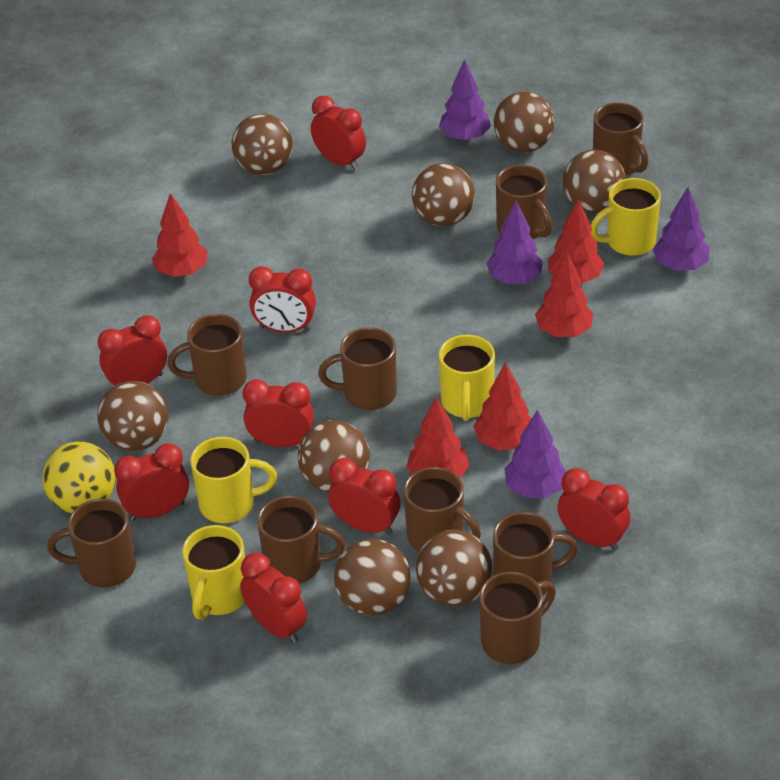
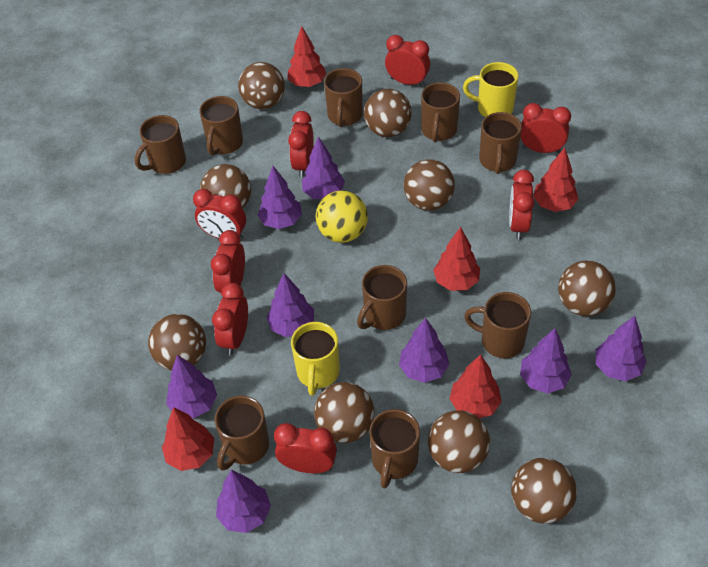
brown ball: 8 -> 9
purple tree: 4 -> 8
yellow mug: 4 -> 2

